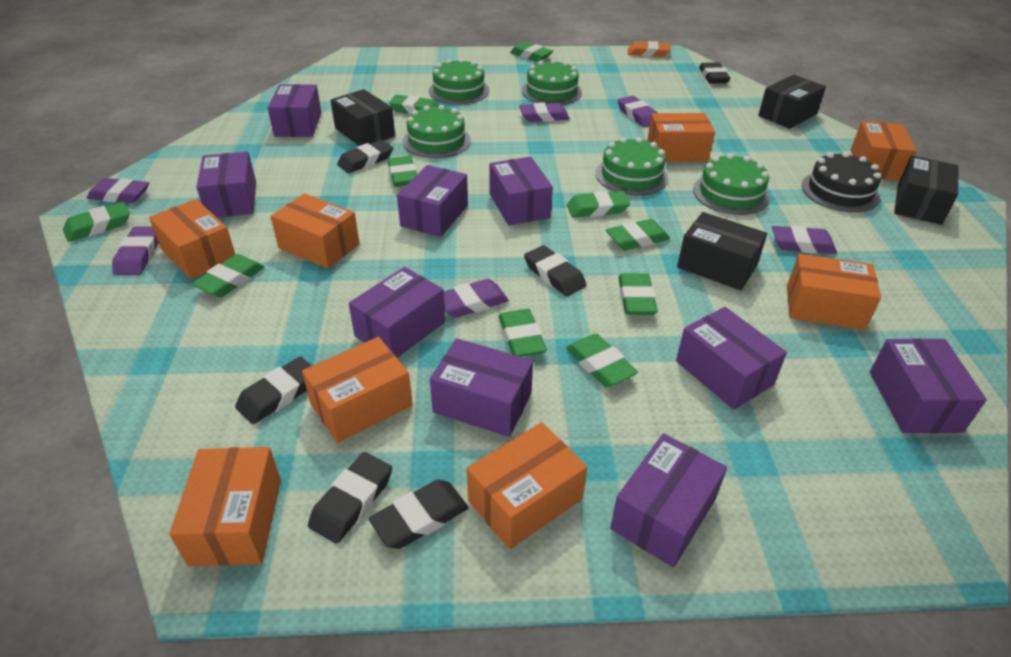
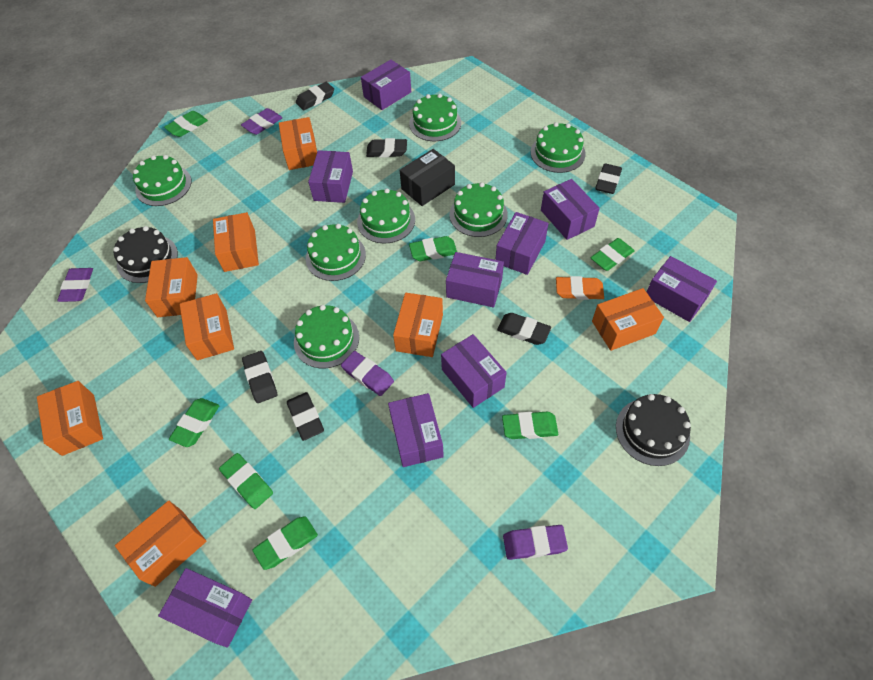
black box: 4 -> 1
black cake: 1 -> 2
green cake: 5 -> 7
green eraser: 10 -> 7
purple eraser: 6 -> 4

